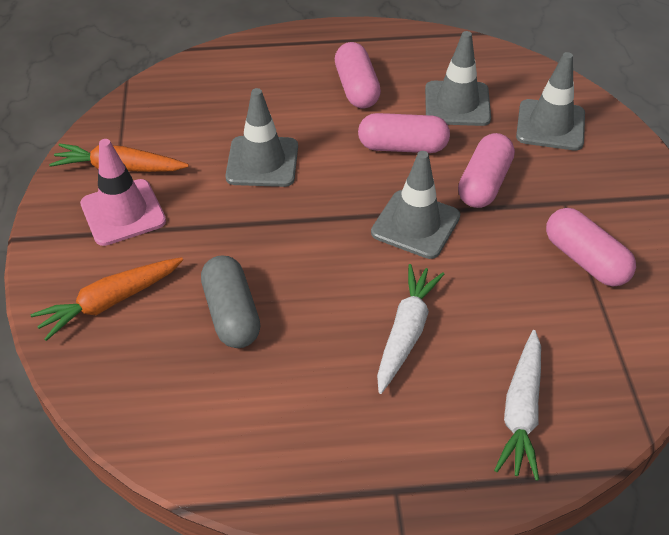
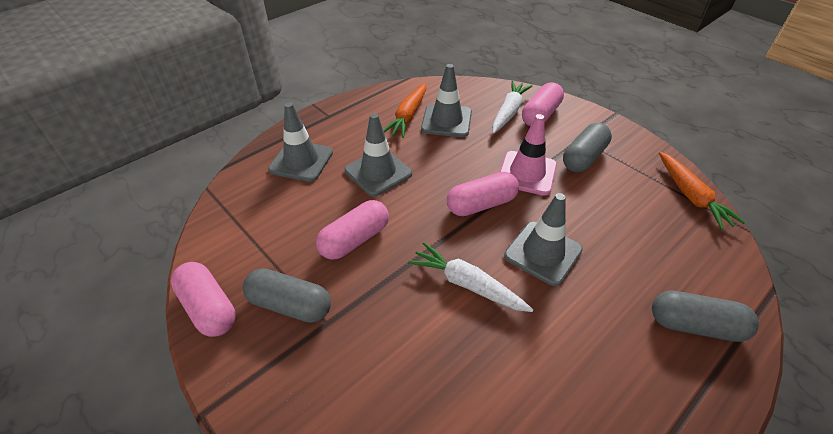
grey capsule: 1 -> 3

